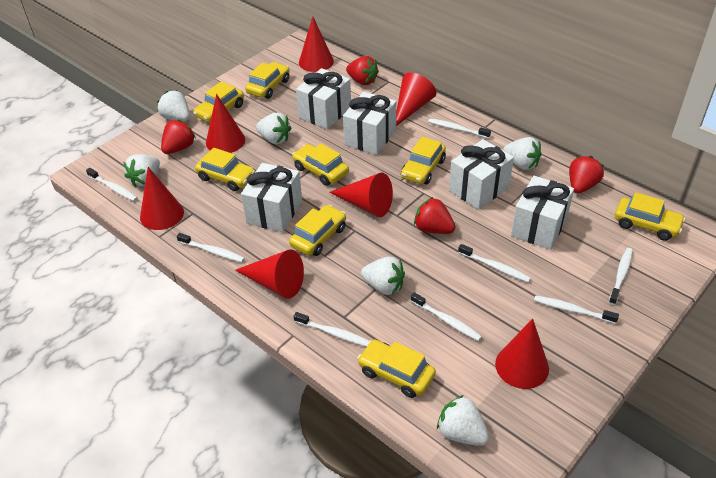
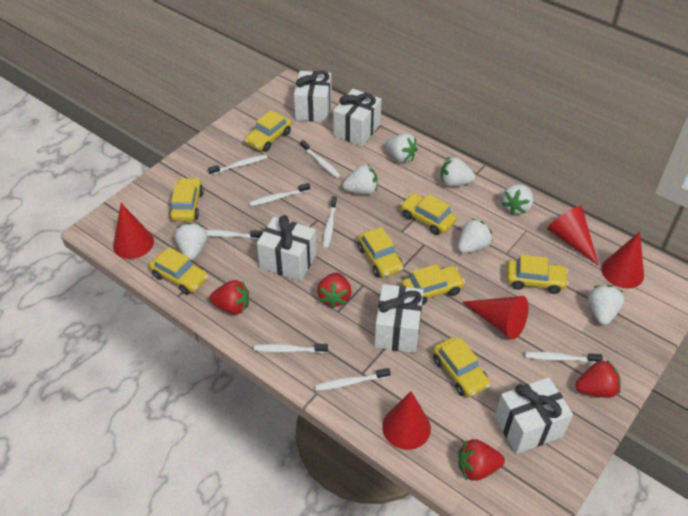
red cone: 7 -> 5
white strawberry: 6 -> 7

